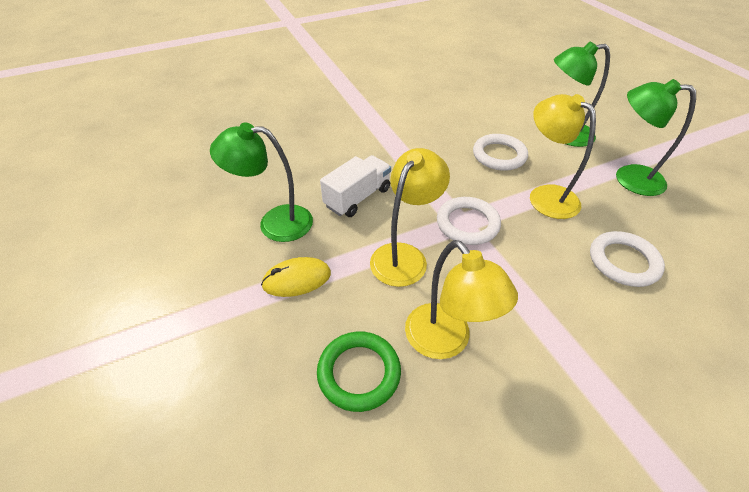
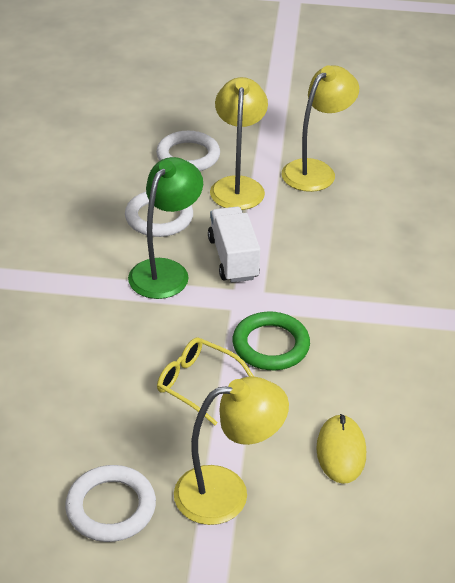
green lamp: 3 -> 1
yellow glasses: 0 -> 1

